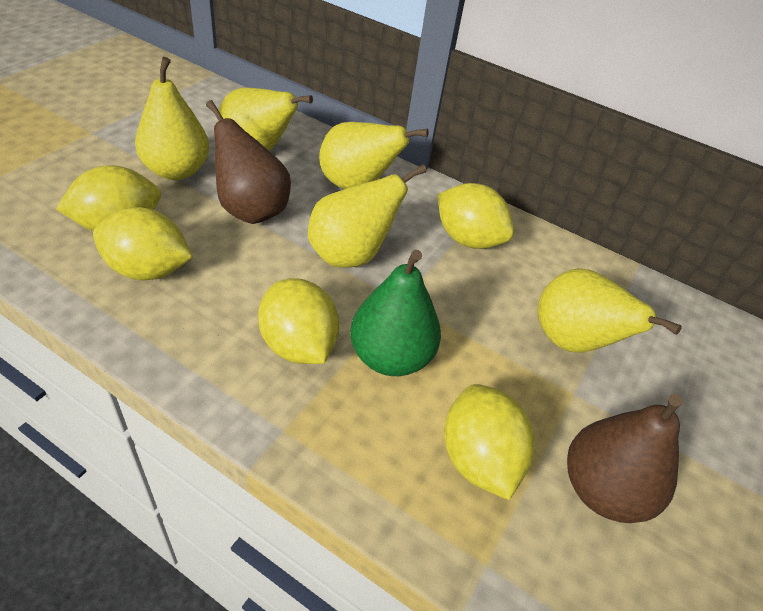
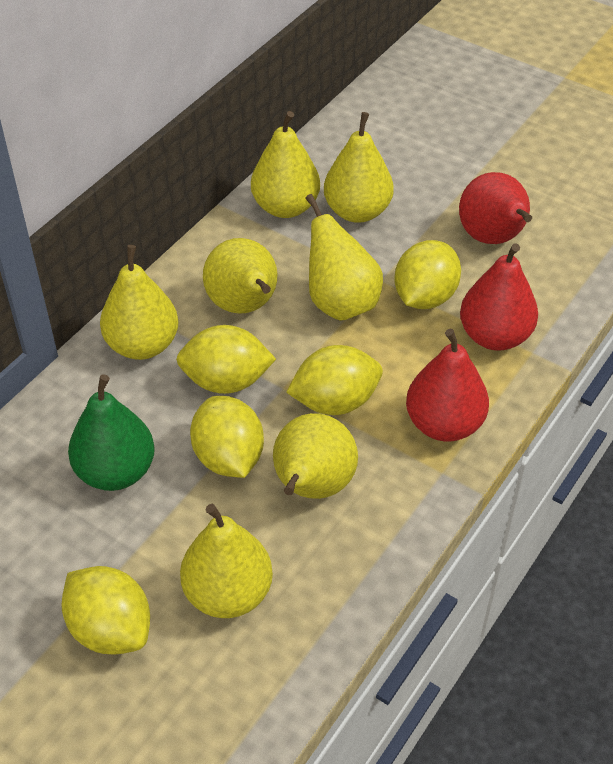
brown pear: 2 -> 0
red pear: 0 -> 3
yellow pear: 5 -> 7

